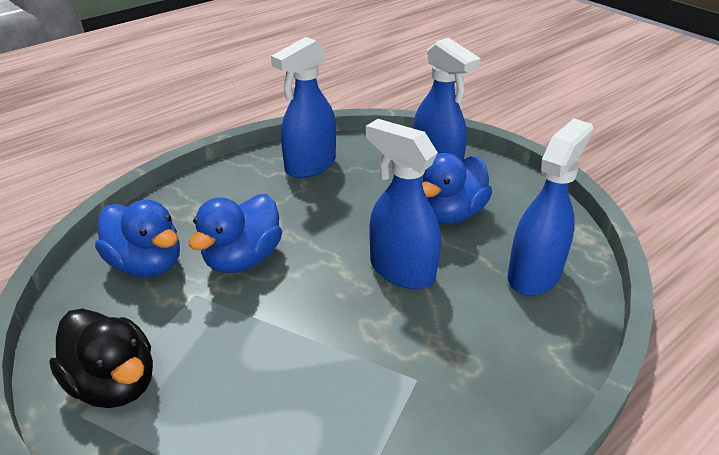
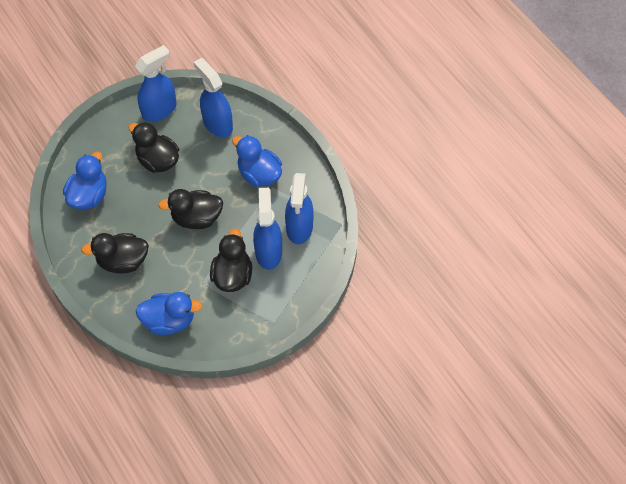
black duck: 1 -> 4

